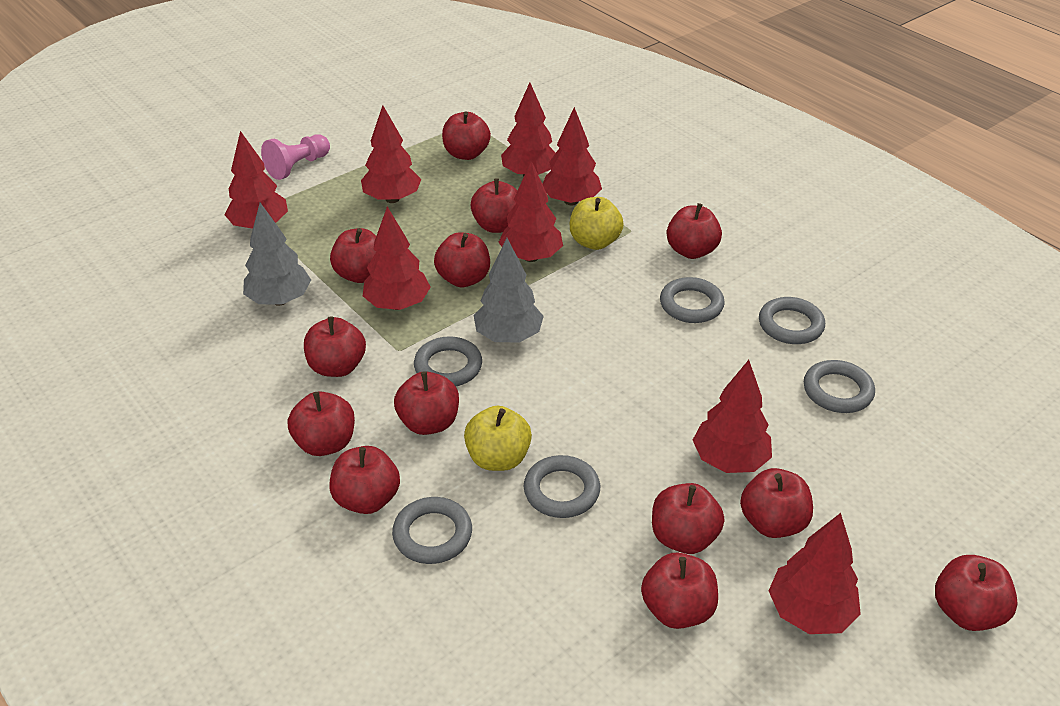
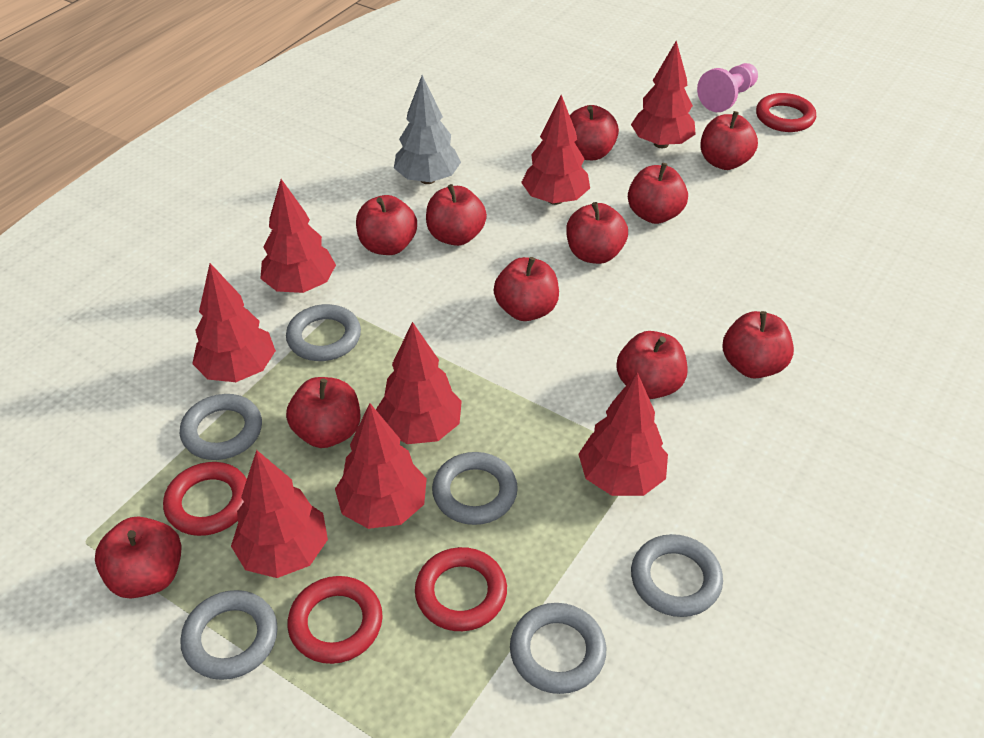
grey tree: 2 -> 1
red apple: 13 -> 11
red ring: 0 -> 4
yellow apple: 2 -> 0

